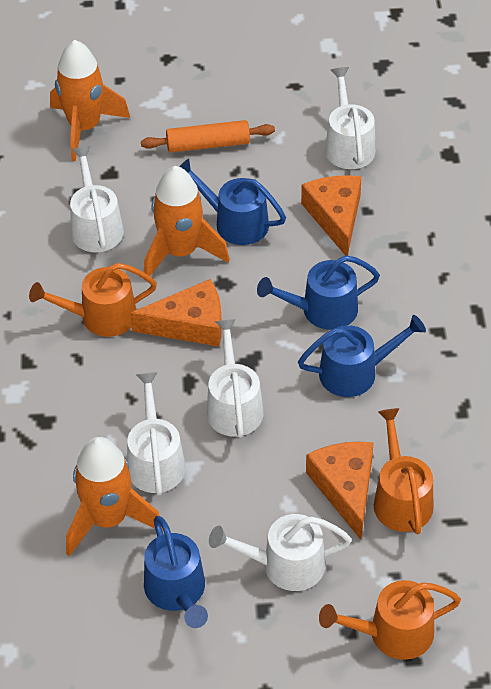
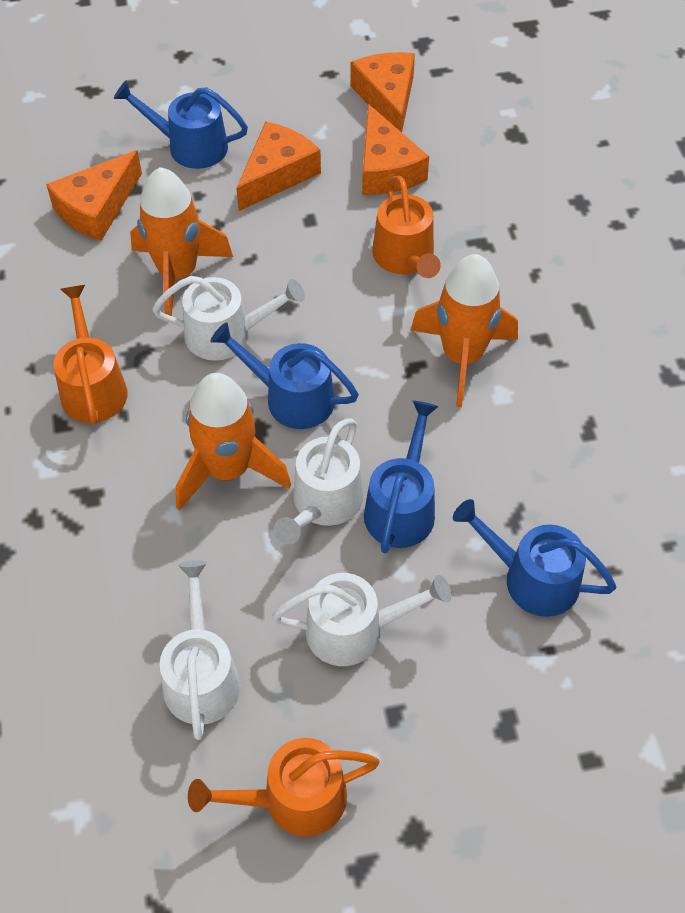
orange cheese: 3 -> 4
orange rolling pin: 1 -> 0
white watering can: 5 -> 4

